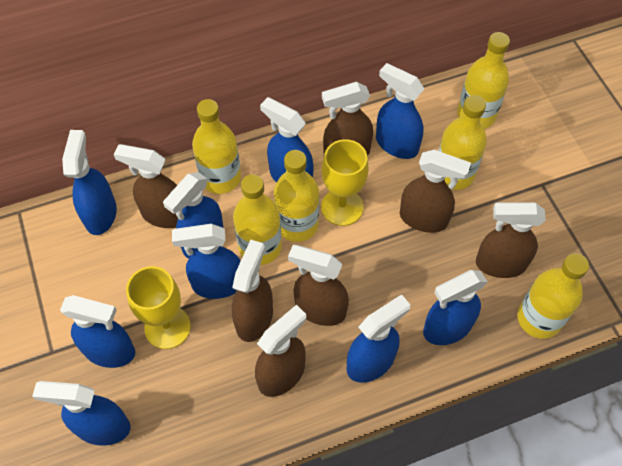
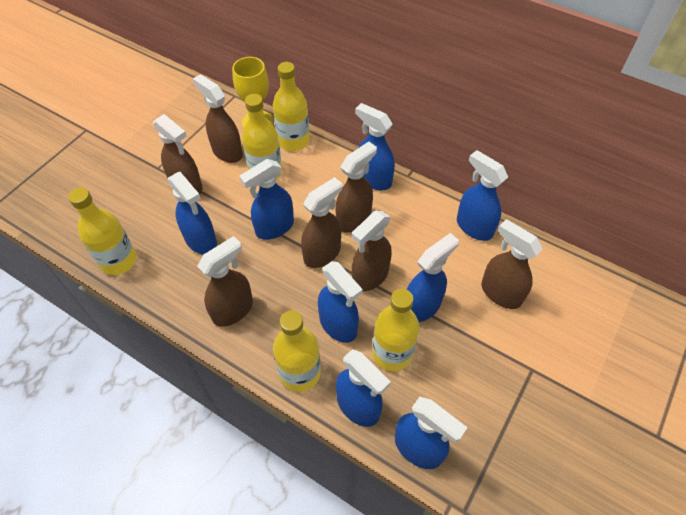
blue spray bottle: 9 -> 8
yellow bottle: 6 -> 5
yellow goblet: 2 -> 1

